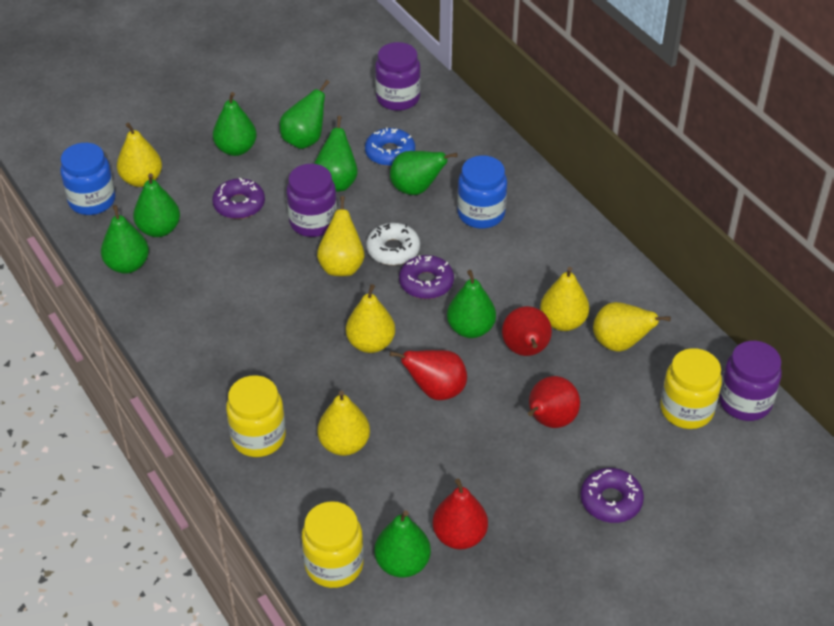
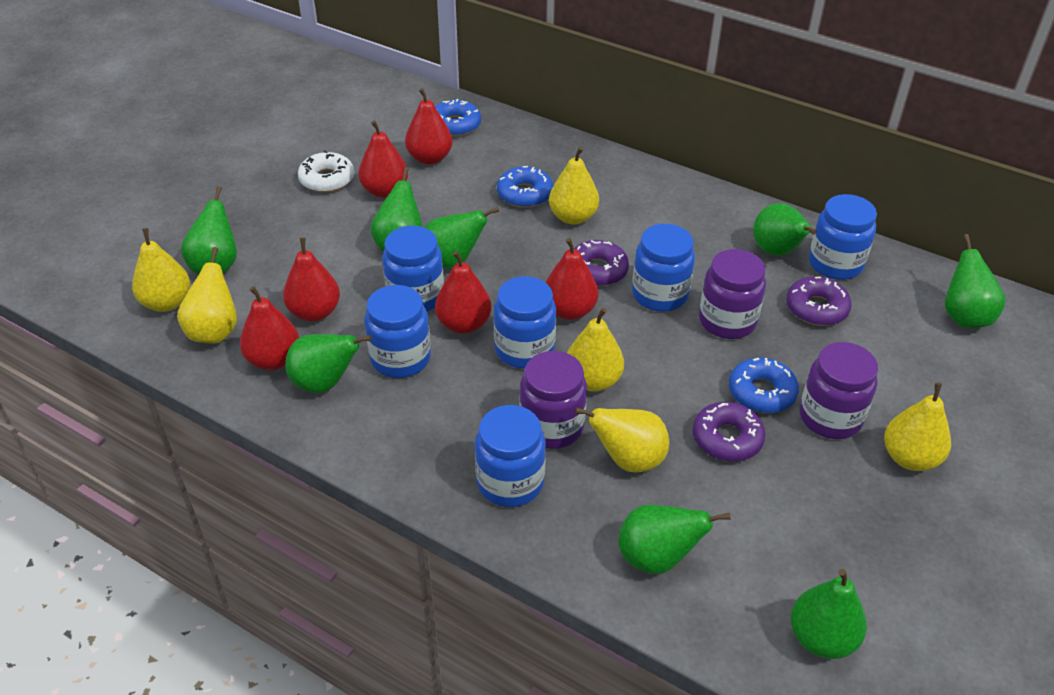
blue donut: 1 -> 3
blue jar: 2 -> 6
red pear: 4 -> 6
yellow jar: 3 -> 0

